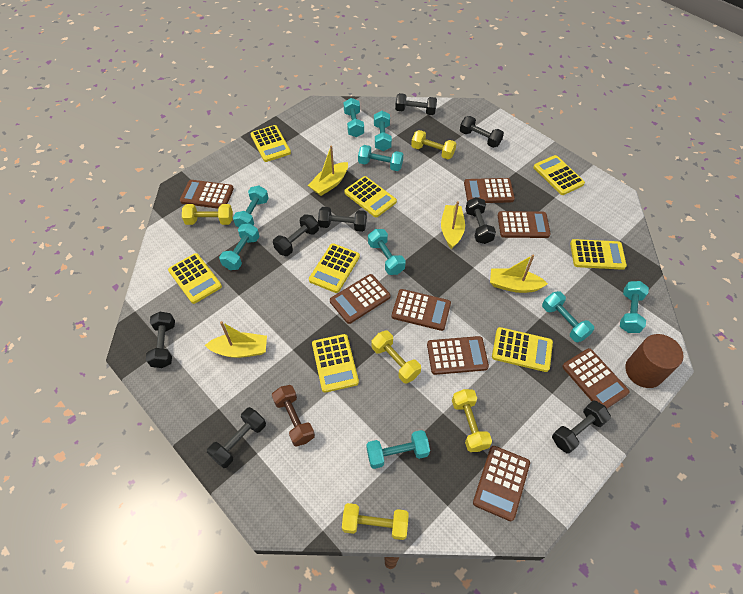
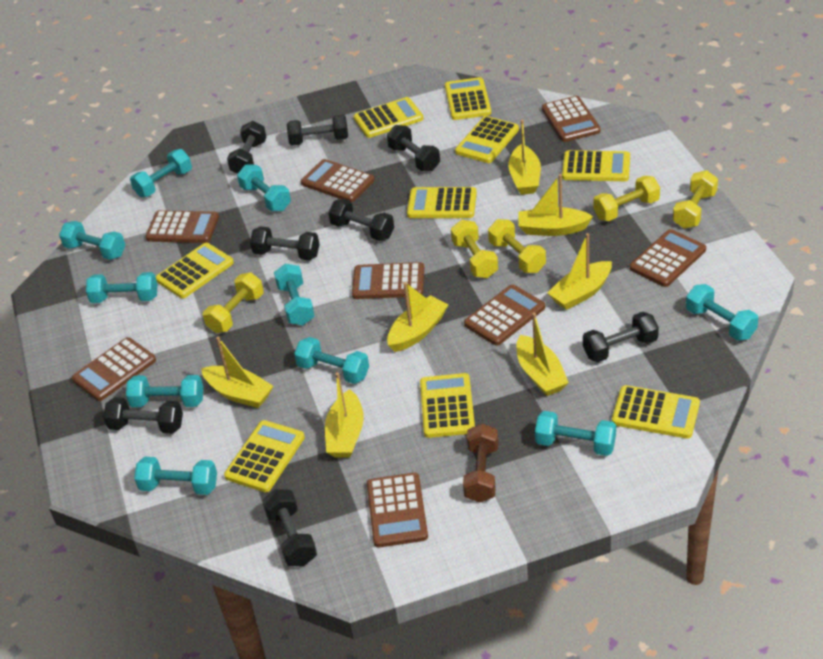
brown cylinder: 1 -> 0
turquoise dumbbell: 9 -> 10
yellow boat: 4 -> 7
yellow calculator: 8 -> 9

